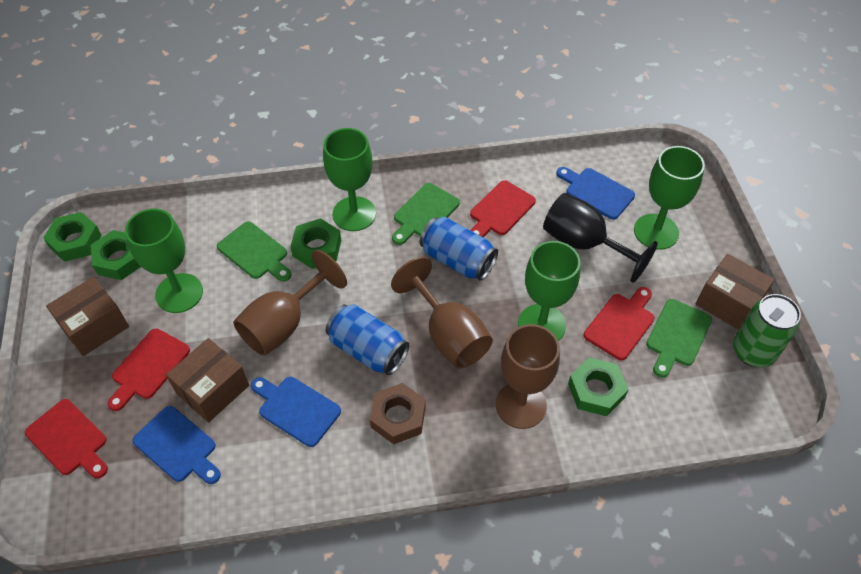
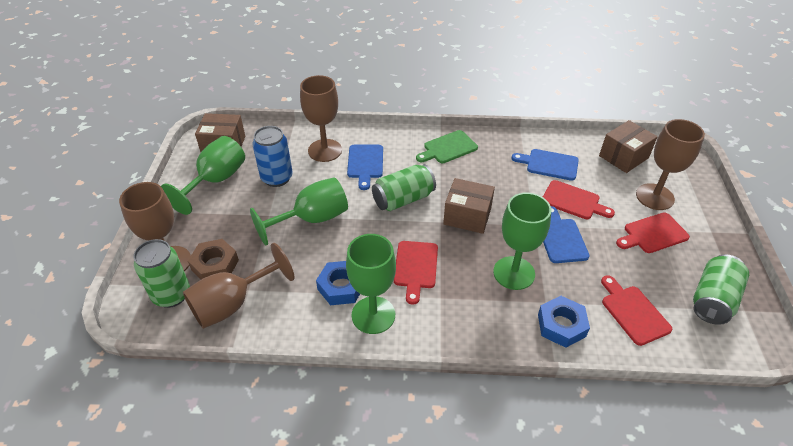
black goblet: 1 -> 0
blue can: 2 -> 1
blue nut: 0 -> 2
brown goblet: 3 -> 4
green can: 1 -> 3
green cutting board: 3 -> 1
green nut: 4 -> 0

